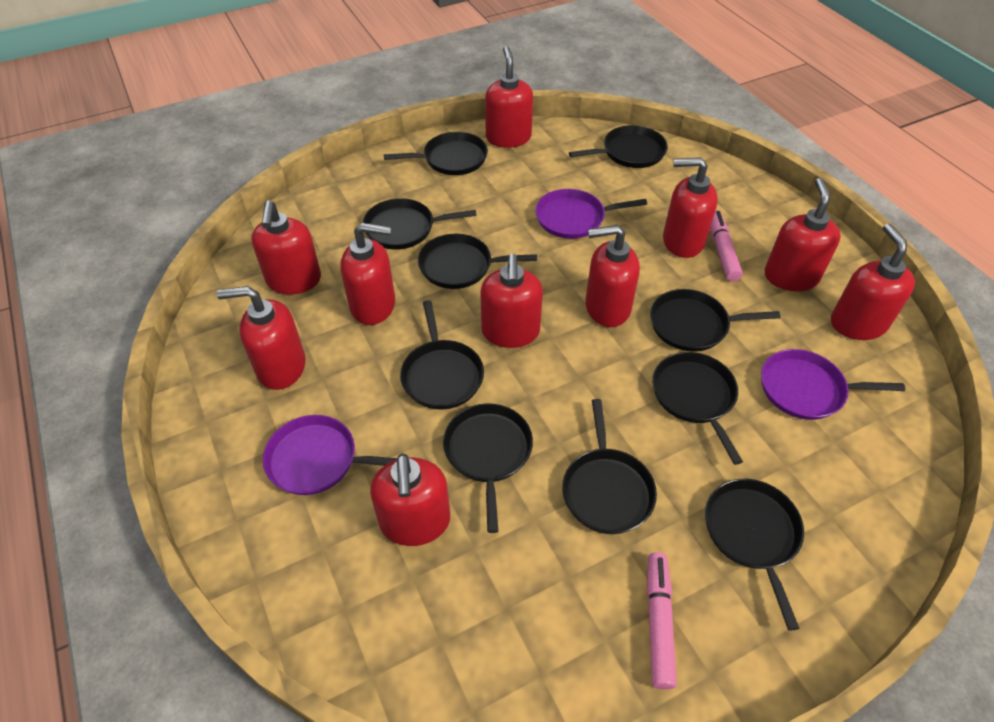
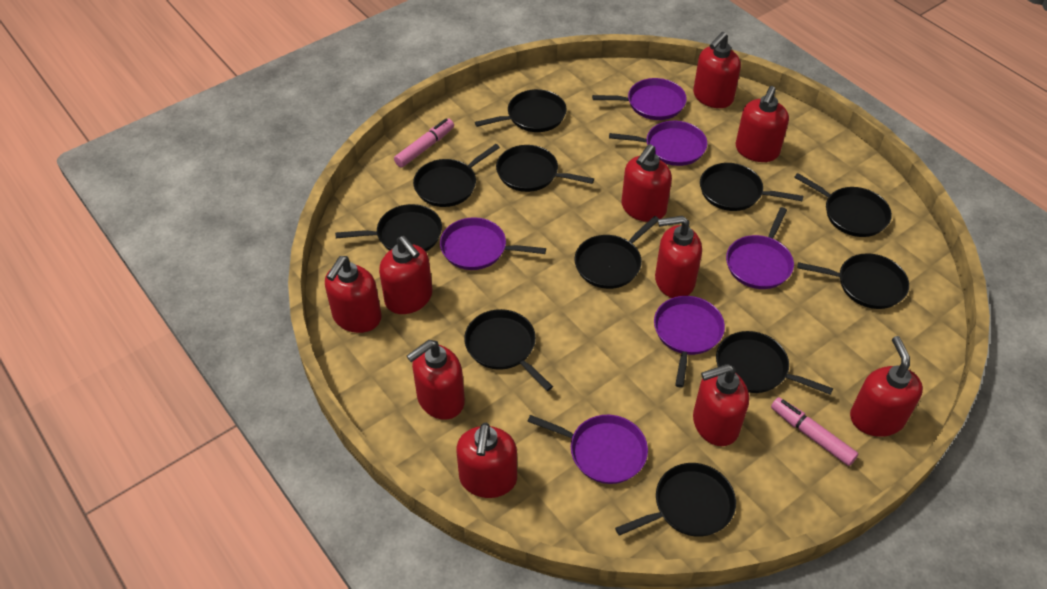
black pan: 10 -> 11
purple pan: 3 -> 6

